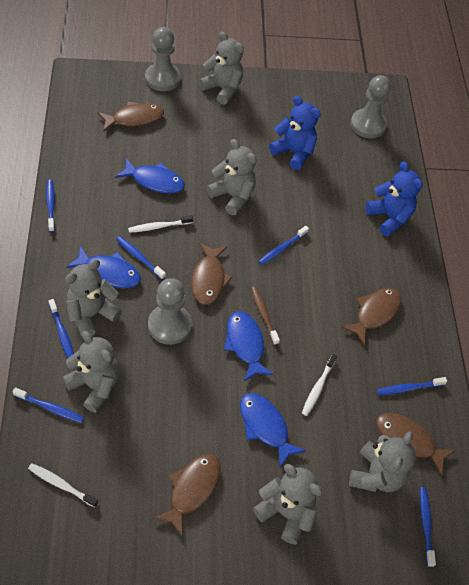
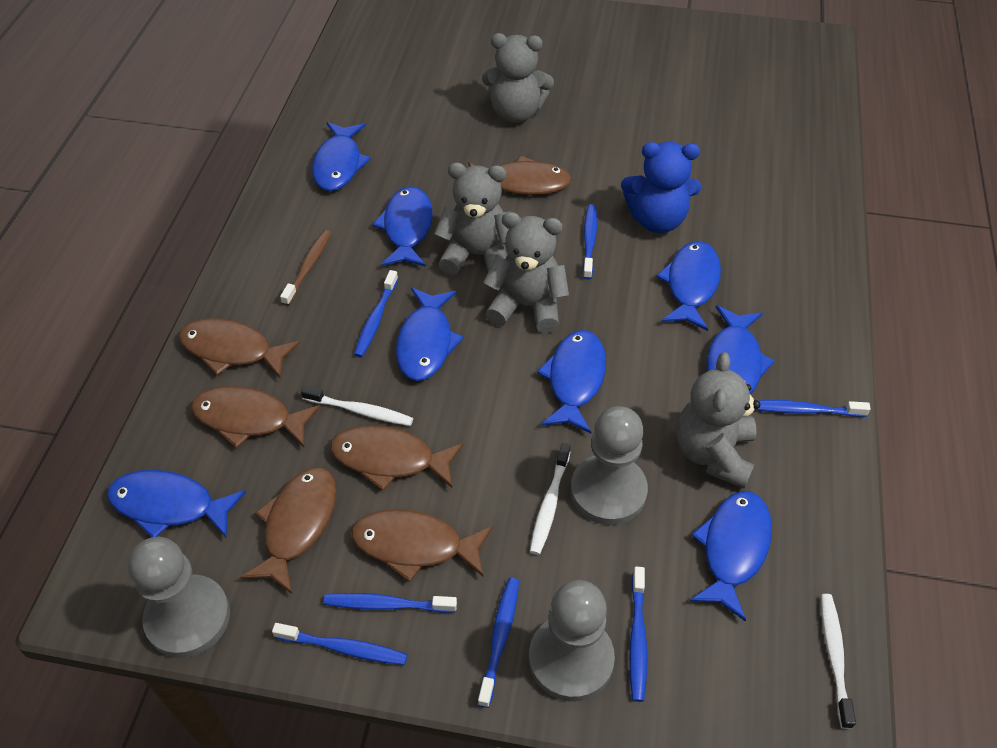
blue fish: 4 -> 8
blue teddy bear: 2 -> 1
brown fish: 5 -> 6
grey teddy bear: 6 -> 4

